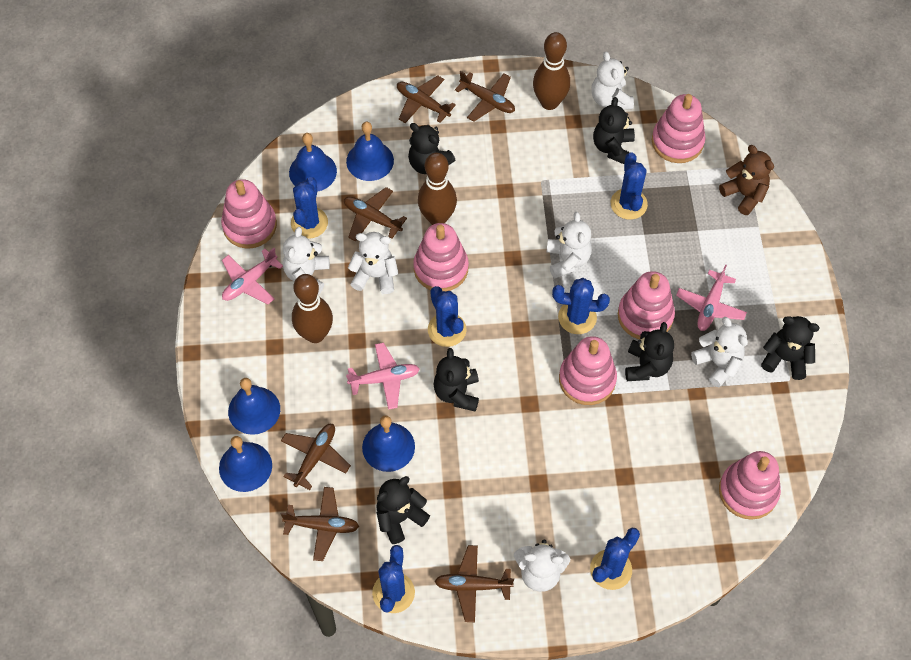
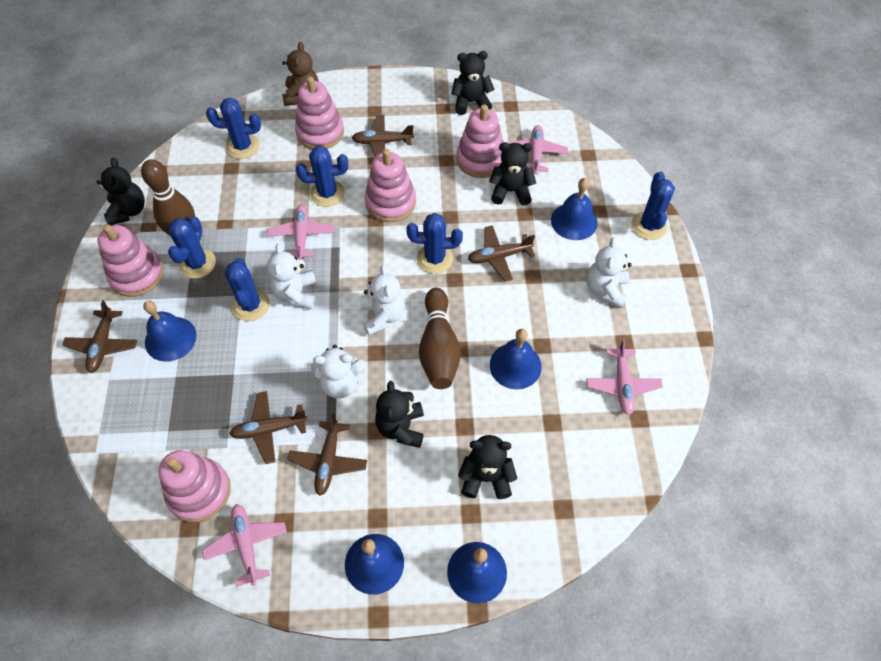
black teddy bear: 6 -> 5
brown bowling pin: 3 -> 2
brown plane: 6 -> 5
pink plane: 3 -> 4
pink stacking toy: 6 -> 5
white teddy bear: 6 -> 4

